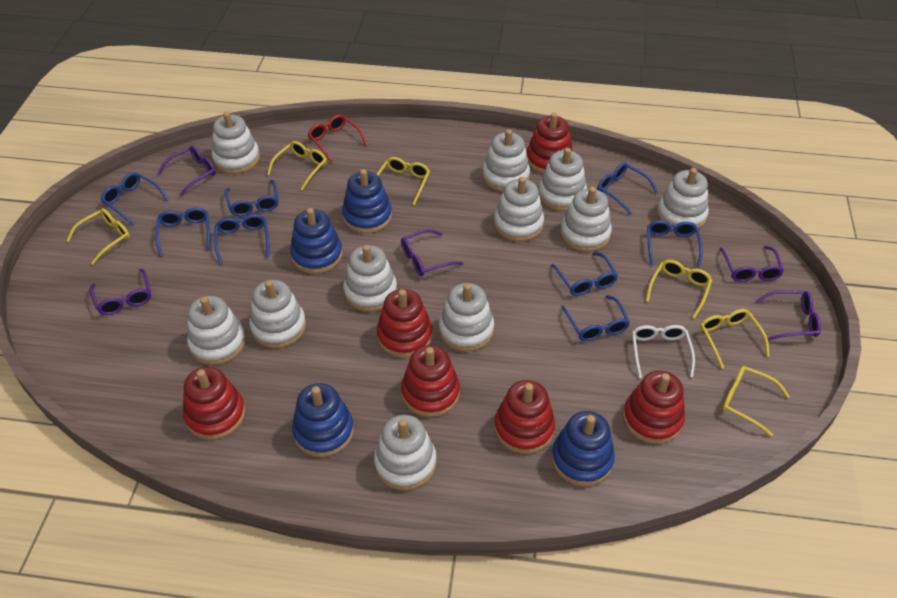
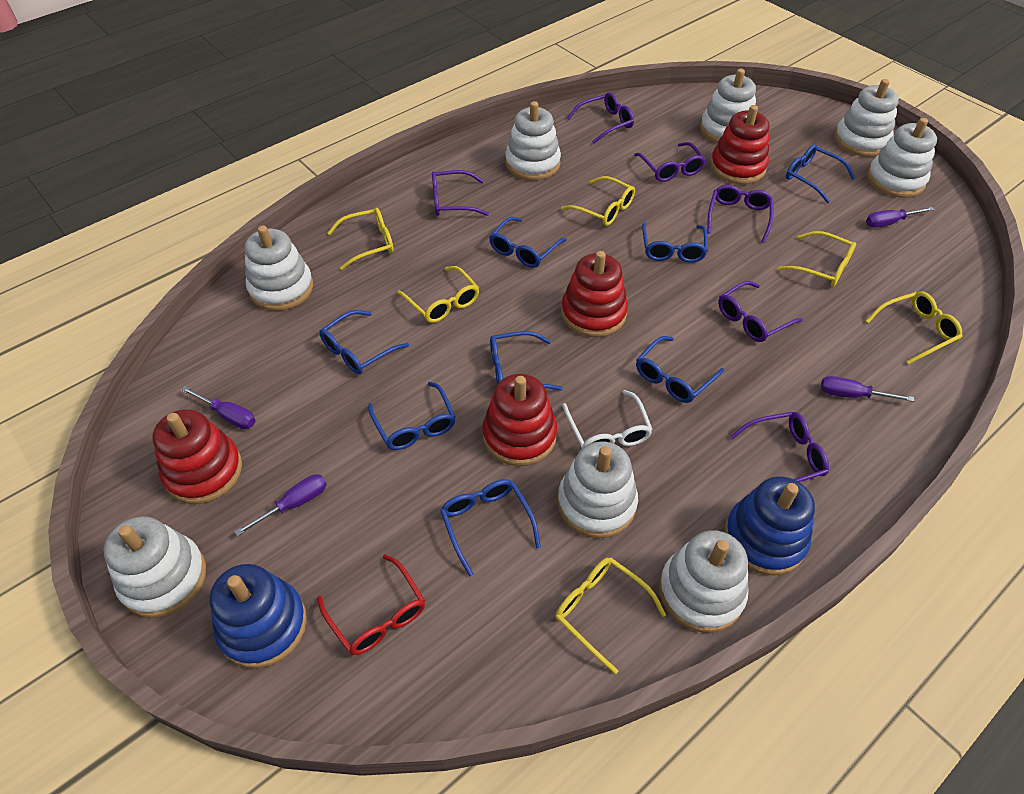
blue stacking toy: 4 -> 2
purple glasses: 5 -> 6
purple screwdriver: 0 -> 4
red stacking toy: 6 -> 4
white stacking toy: 11 -> 8

